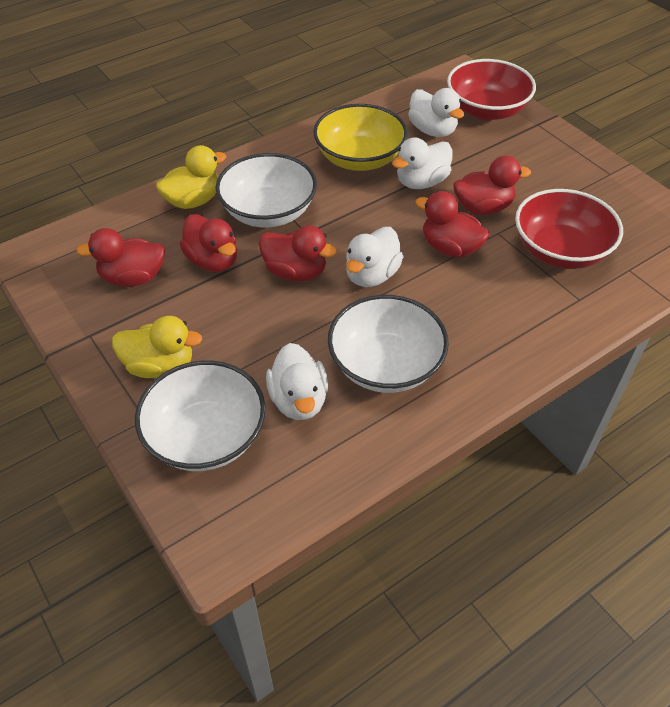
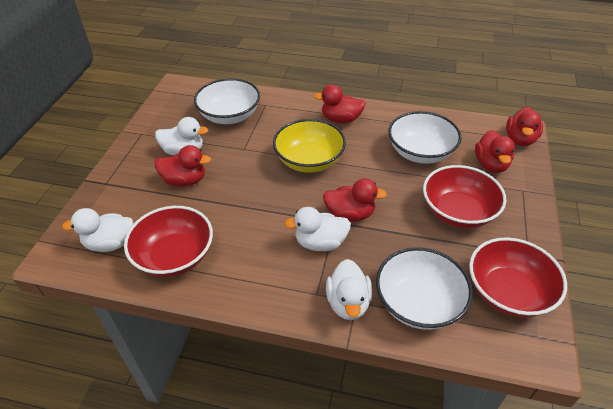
red bowl: 2 -> 3
yellow duck: 2 -> 0

